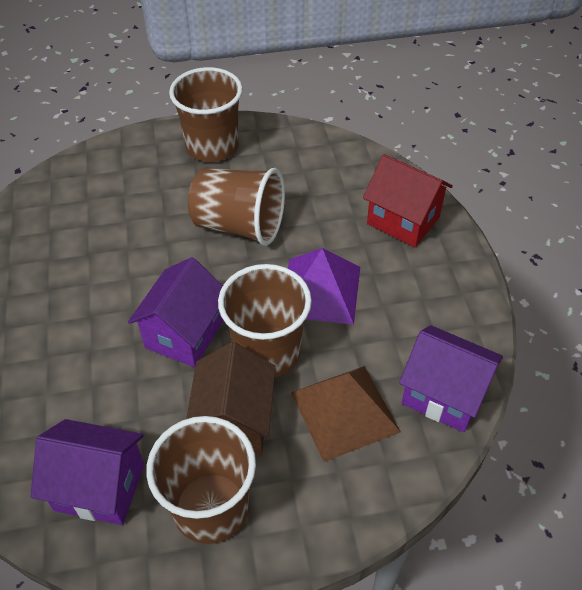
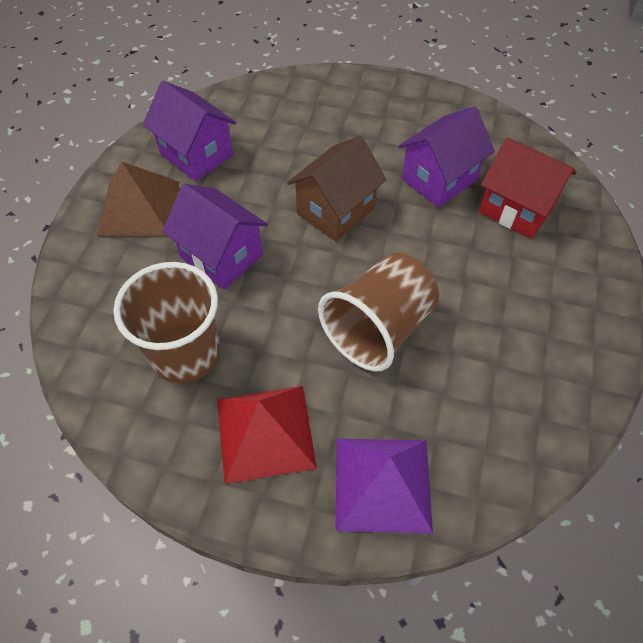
brown cup: 4 -> 2
red pyramid: 0 -> 1

